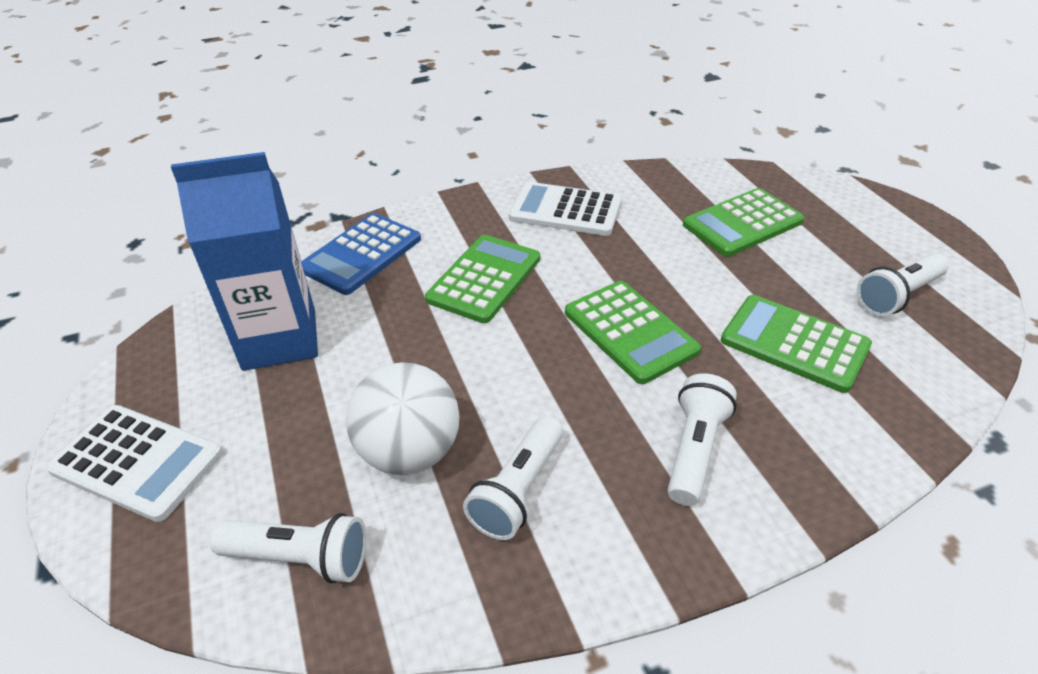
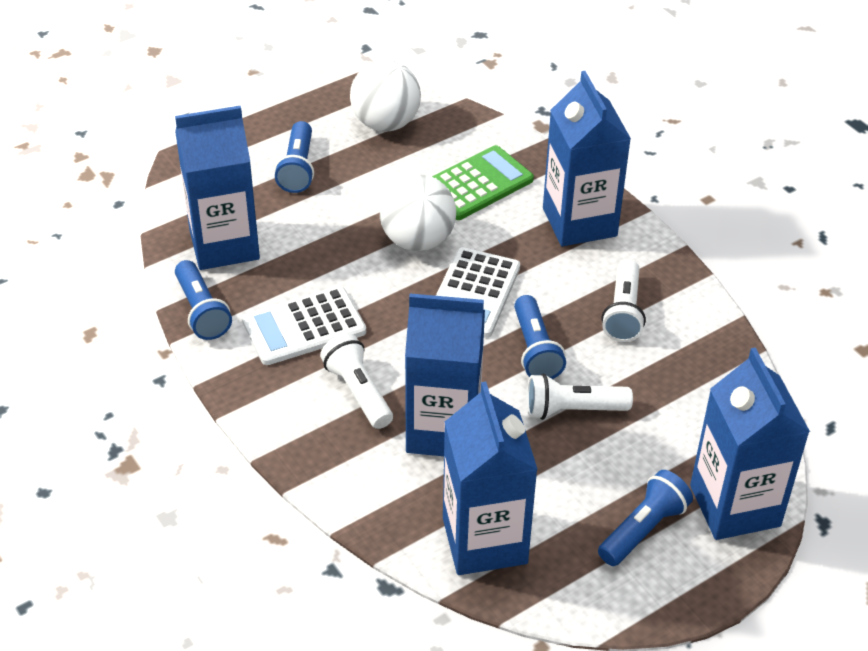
blue calculator: 1 -> 0
blue carton: 1 -> 5
blue flashlight: 0 -> 4
green calculator: 4 -> 1
white ball: 1 -> 2
white flashlight: 4 -> 3

